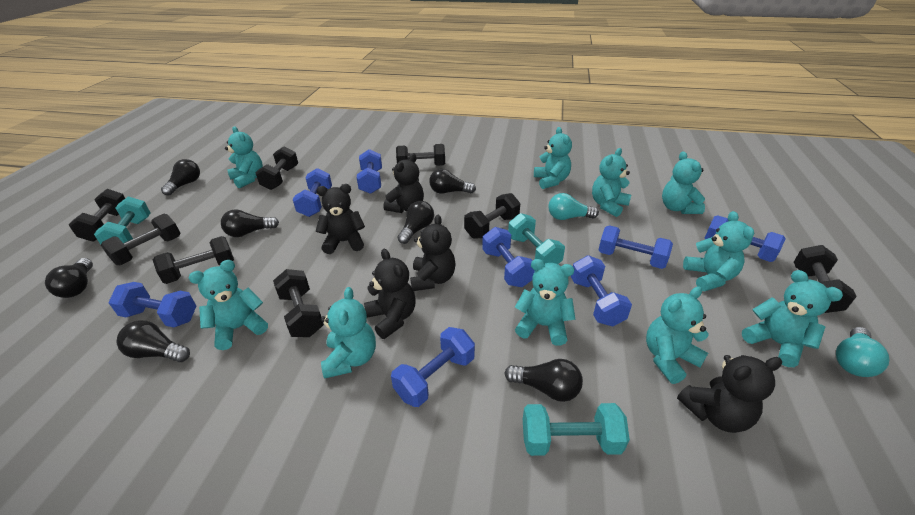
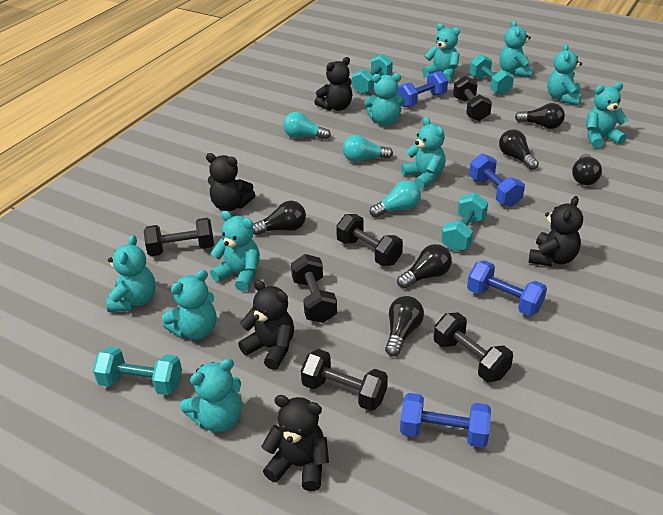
black dumbbell: 8 -> 6
black light bulb: 7 -> 6
blue dumbbell: 8 -> 4
turquoise dumbbell: 3 -> 4
turquoise light bulb: 2 -> 3

